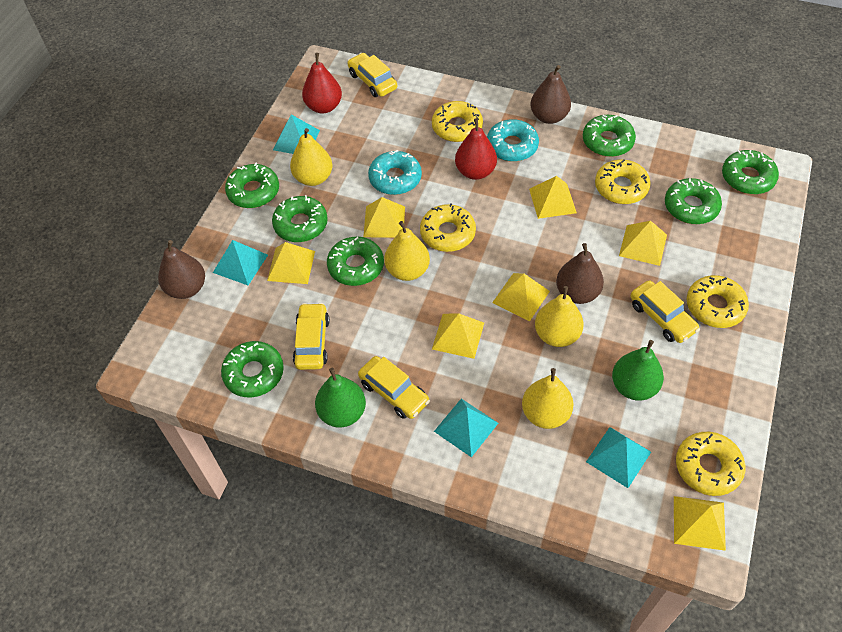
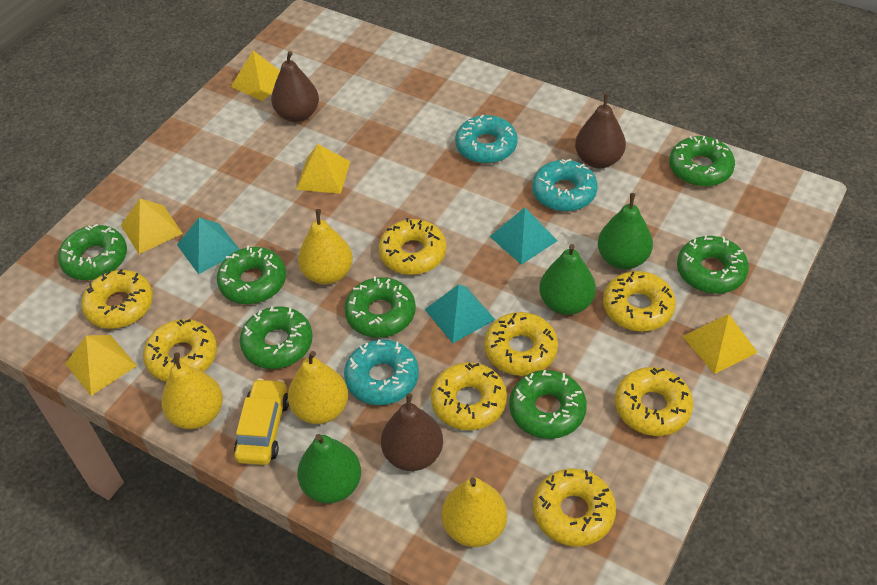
green pear: 2 -> 3
red pear: 2 -> 0
turquoise donut: 2 -> 3
turquoise pyramid: 4 -> 3
yellow car: 4 -> 1
yellow donut: 5 -> 8
yellow pyramid: 7 -> 5

